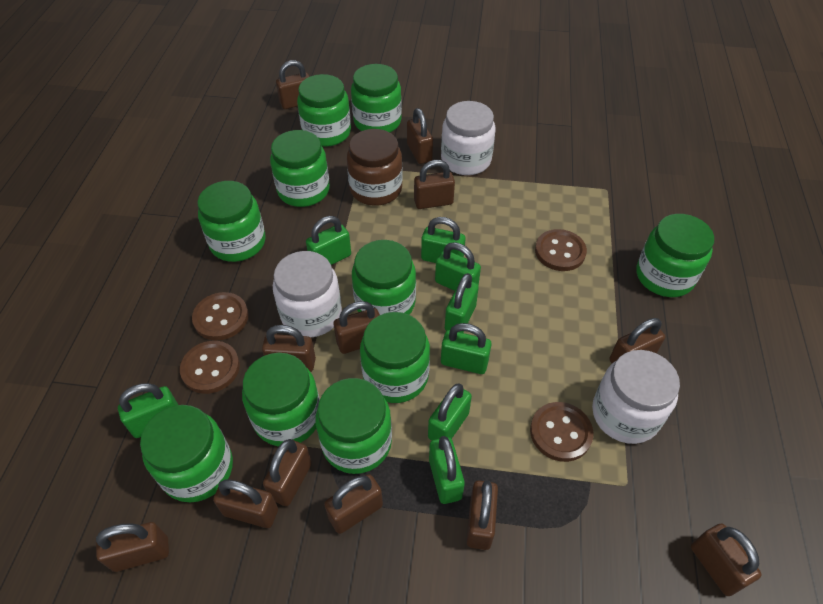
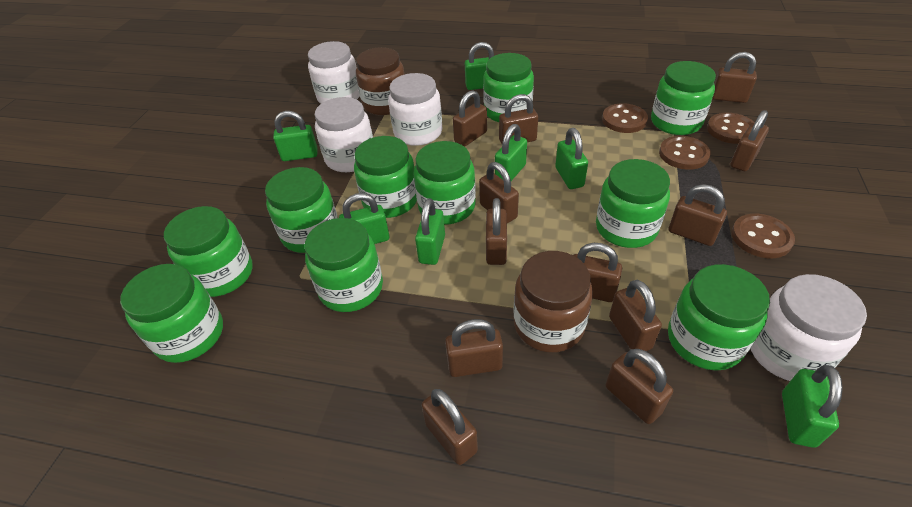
brown jar: 1 -> 2
green padlock: 8 -> 7
white jar: 3 -> 4

